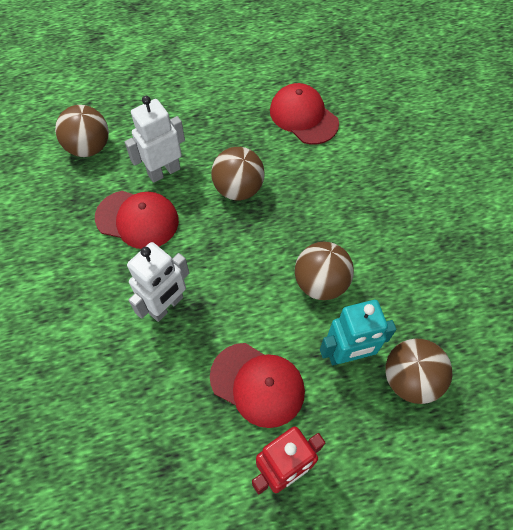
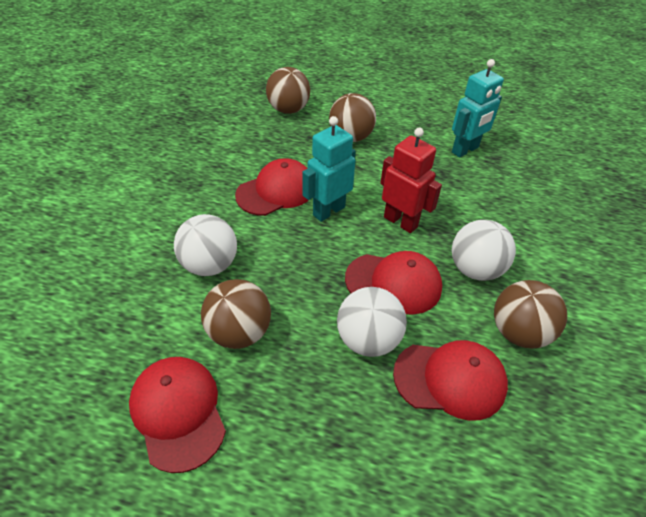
red cap: 3 -> 4
turquoise robot: 1 -> 2
white ball: 0 -> 3
white robot: 2 -> 0

